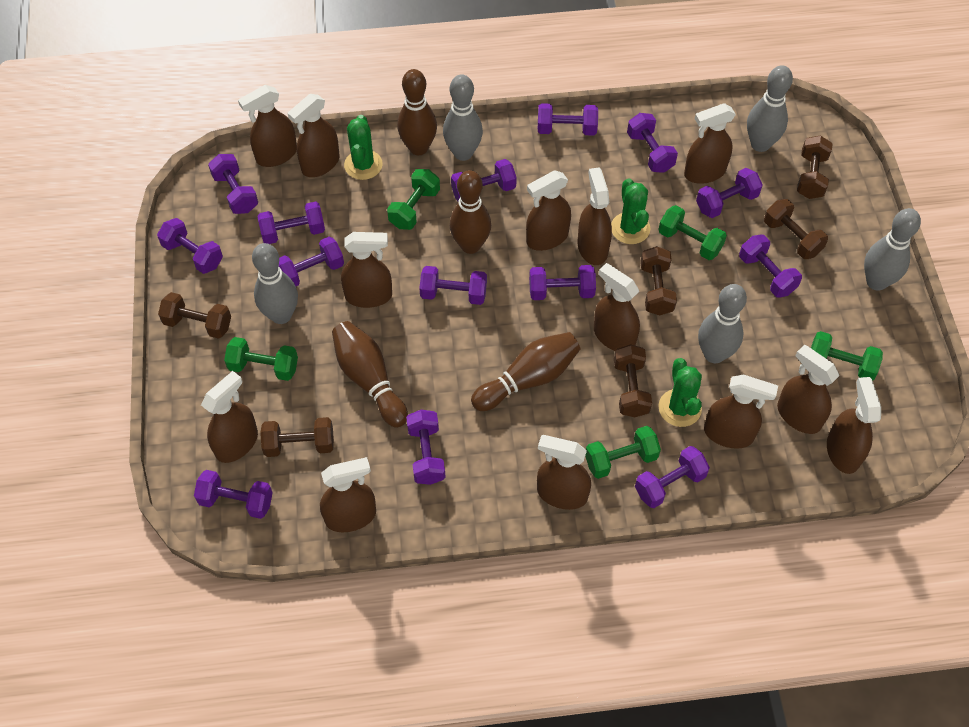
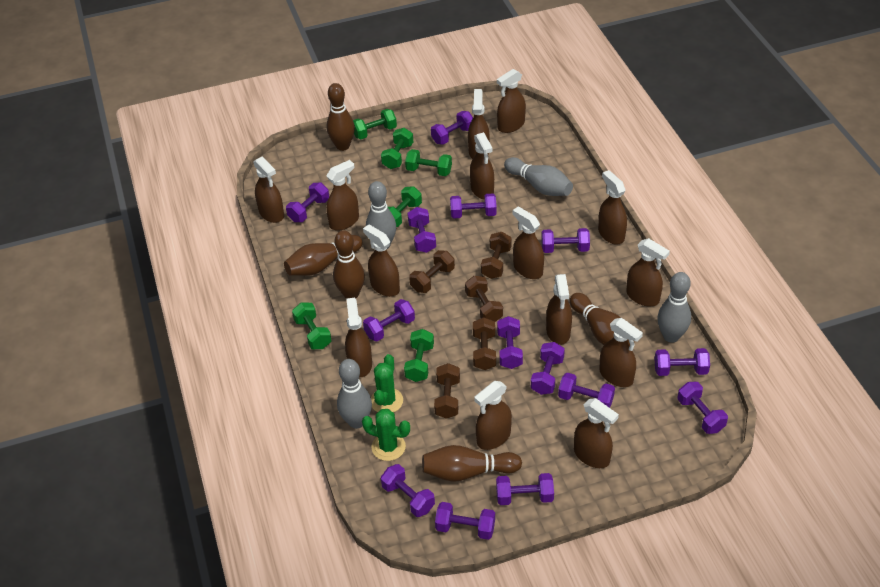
brown bowling pin: 4 -> 5
brown dumbbell: 6 -> 5
brown spray bottle: 13 -> 14
green cactus: 3 -> 2
green dumbbell: 5 -> 6
grey bowling pin: 5 -> 4

